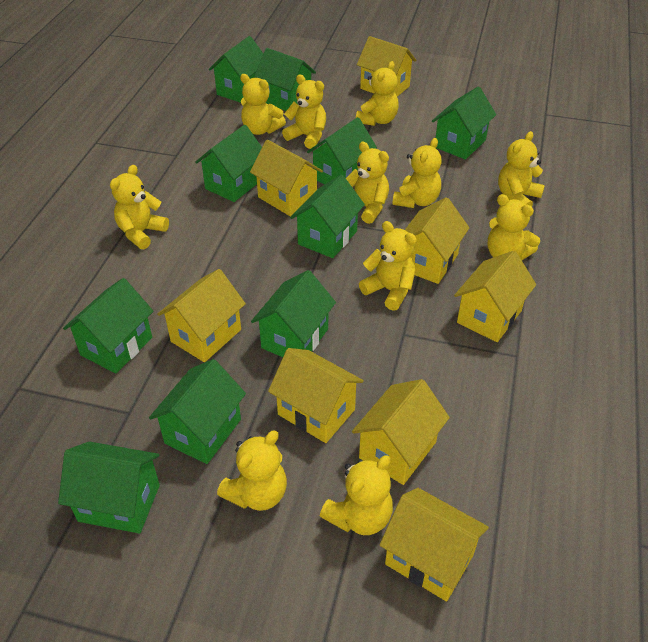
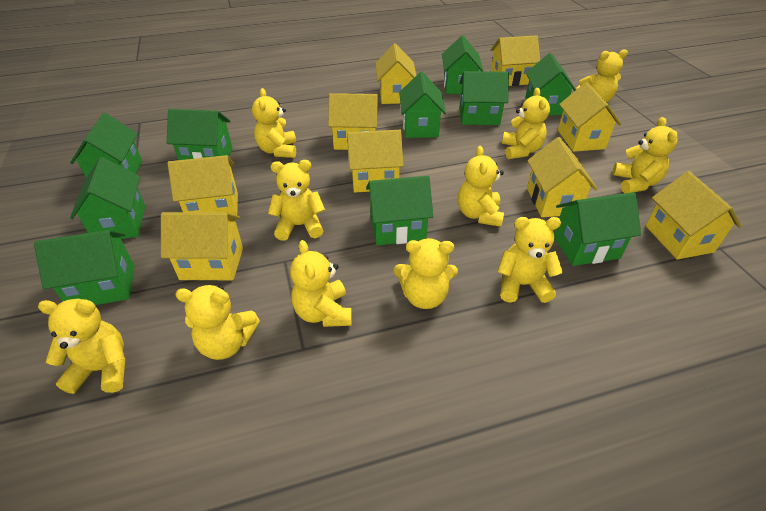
yellow house: 8 -> 9

